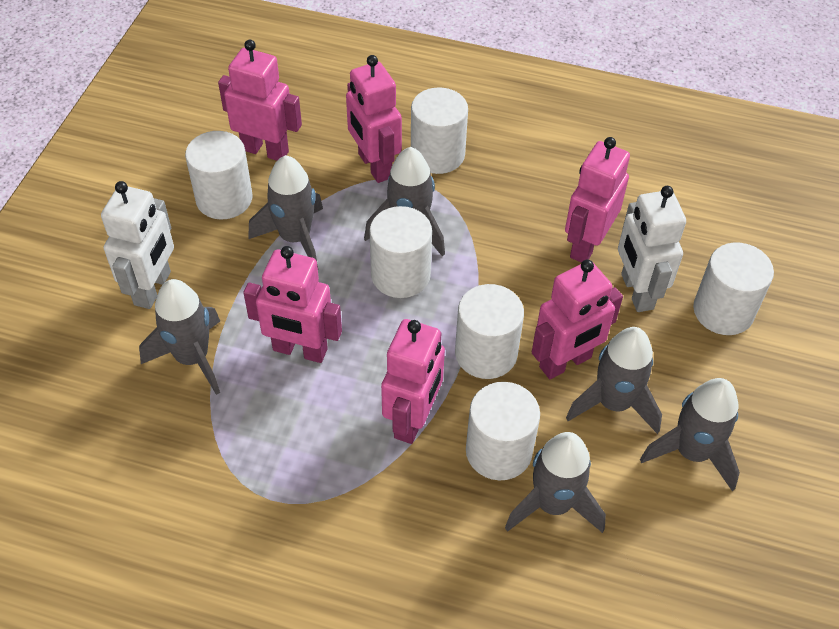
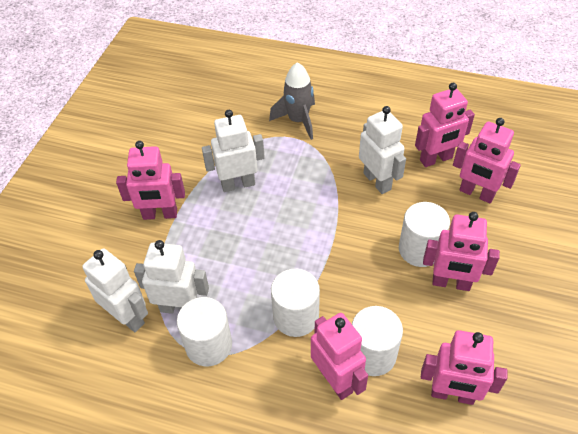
grey rocket: 6 -> 1
white cylinder: 6 -> 4
white robot: 2 -> 4

